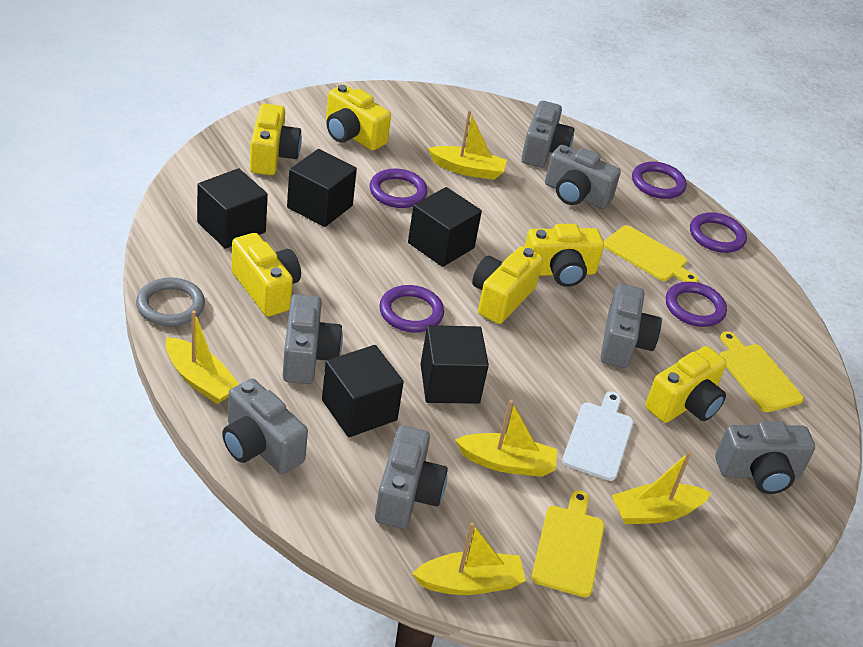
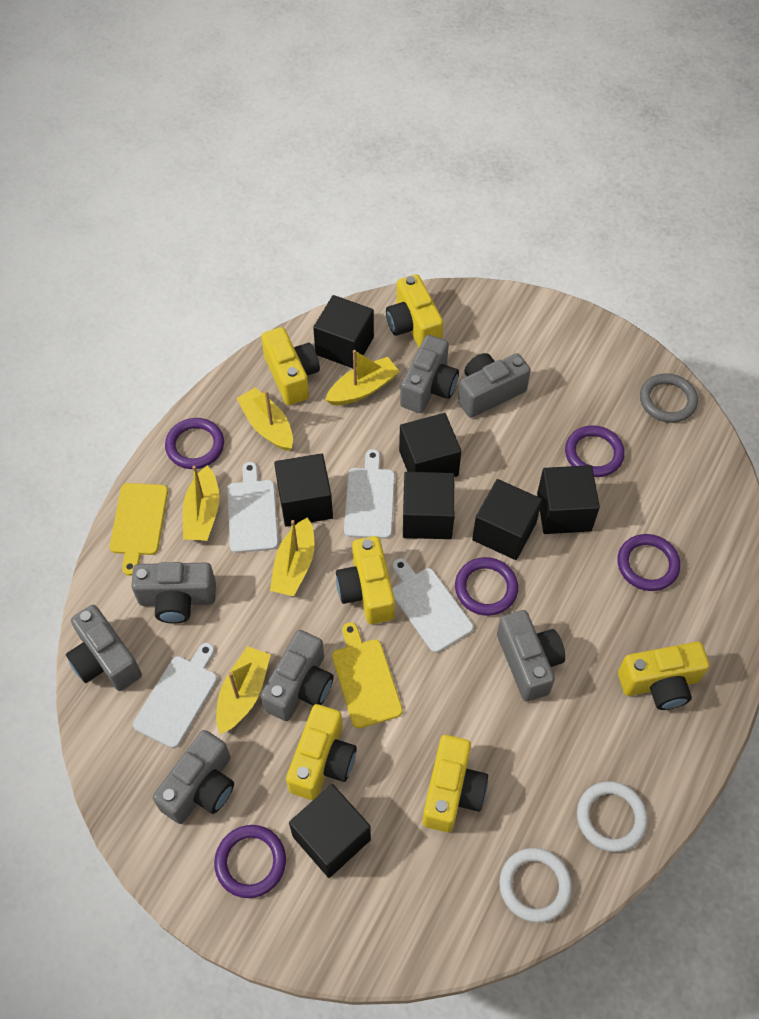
black cube: 5 -> 7
white cutting board: 1 -> 4
white ring: 0 -> 2
yellow cutting board: 3 -> 2

